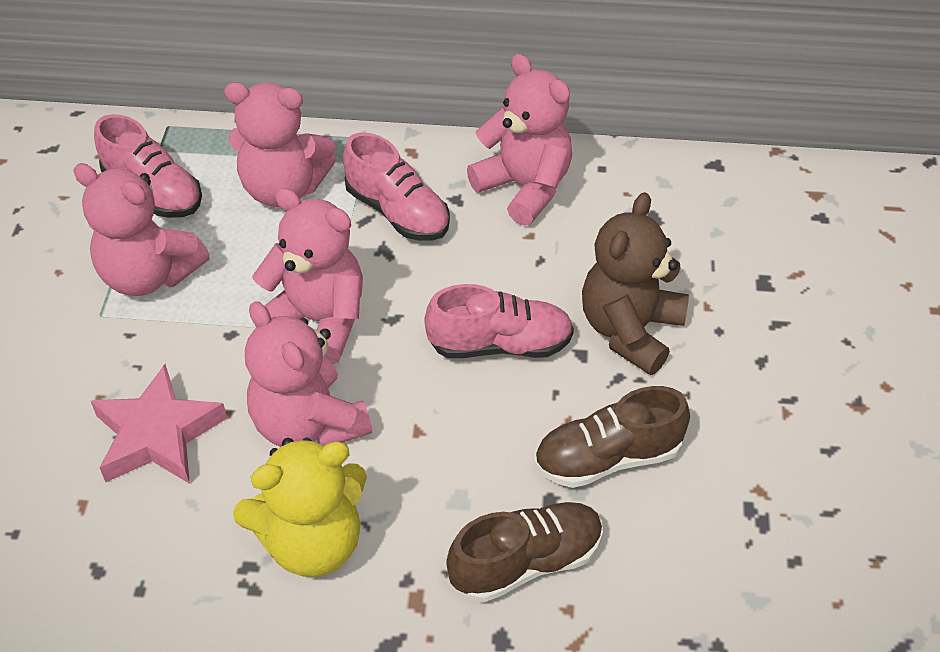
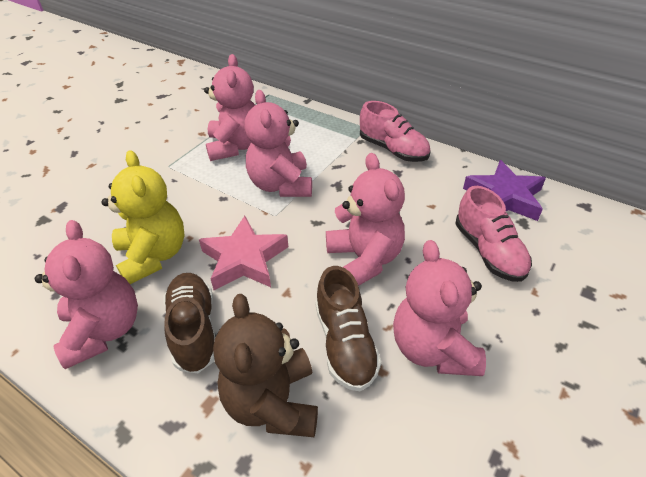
pink shoe: 3 -> 2
purple star: 0 -> 1

